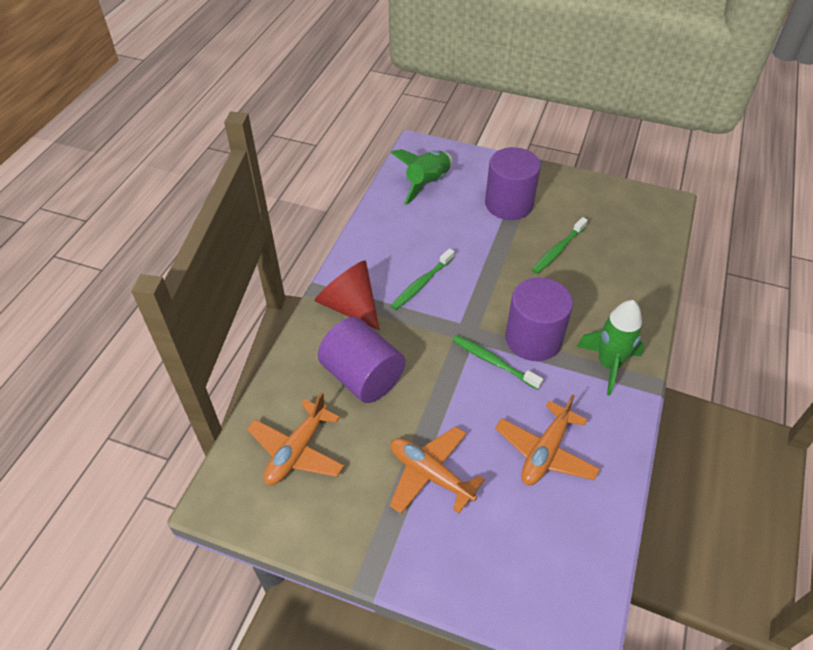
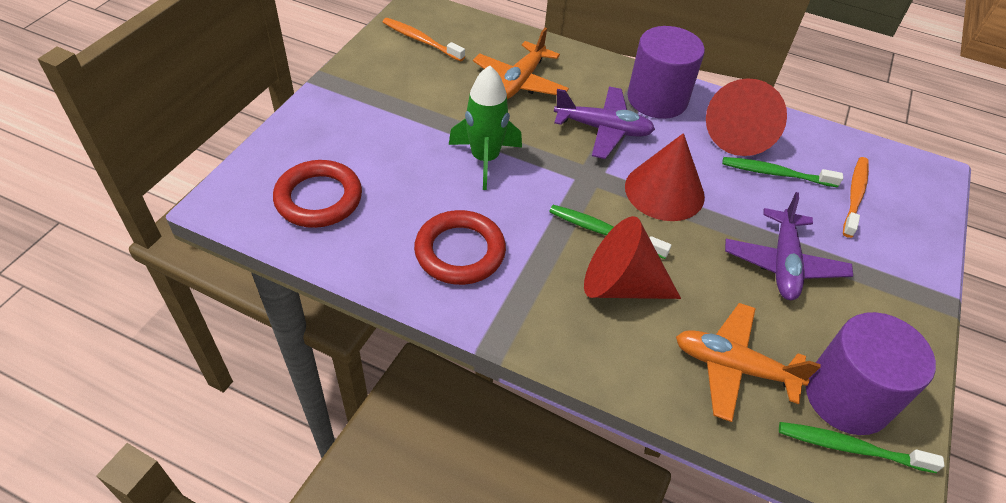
green rocket: 2 -> 1
orange plane: 3 -> 2
orange toothbrush: 0 -> 2
purple cylinder: 3 -> 2
purple plane: 0 -> 2
red cone: 1 -> 3
red ring: 0 -> 2

